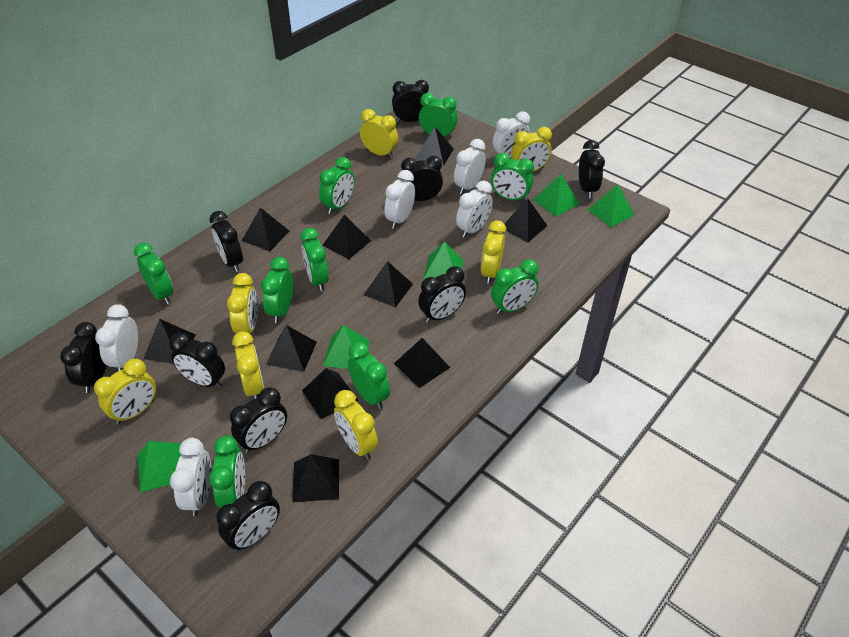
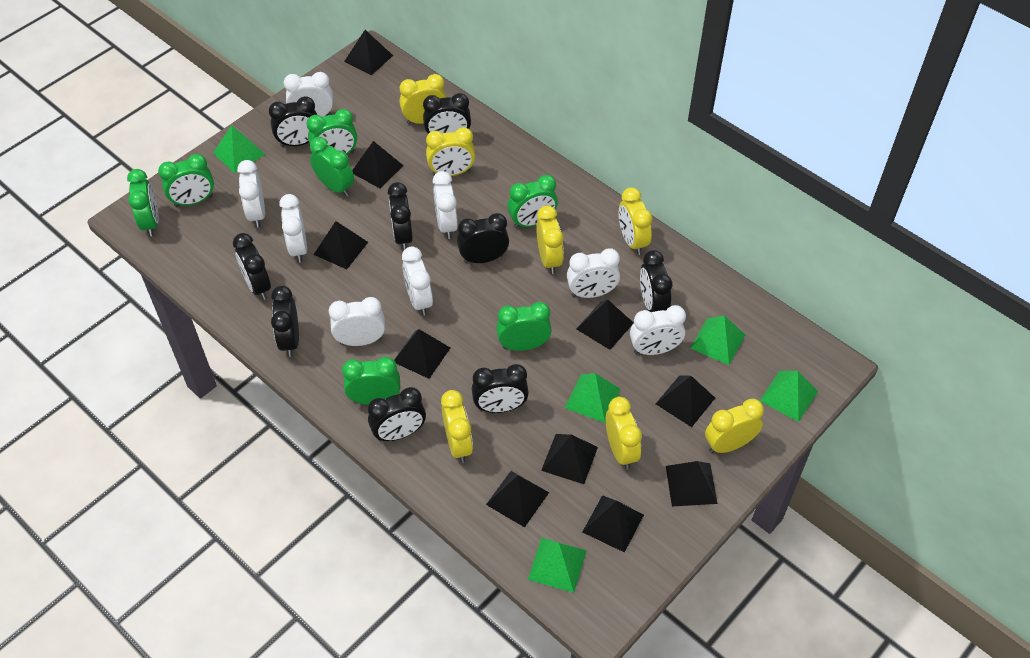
green clock: 9 -> 7
white clock: 6 -> 8

